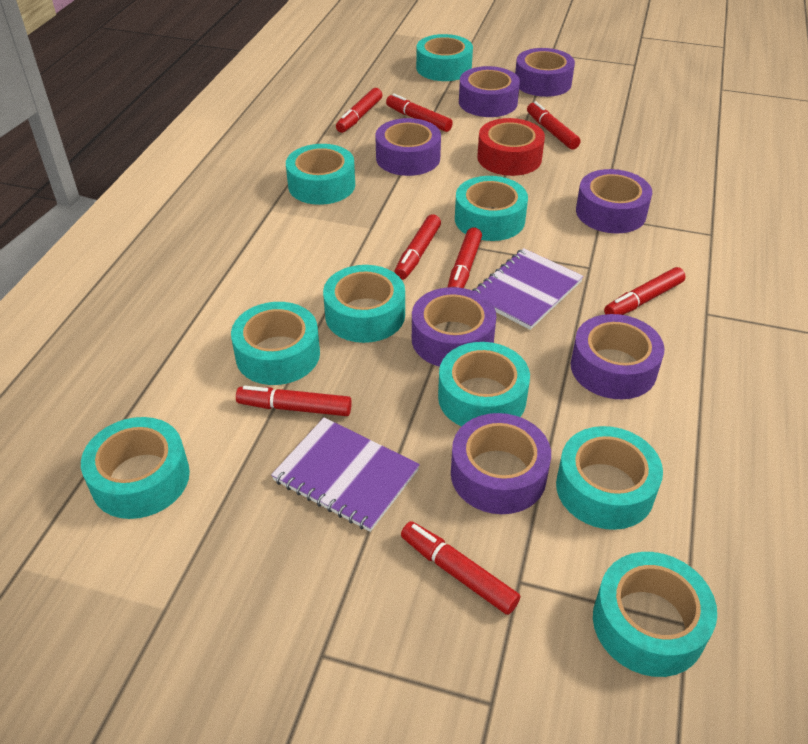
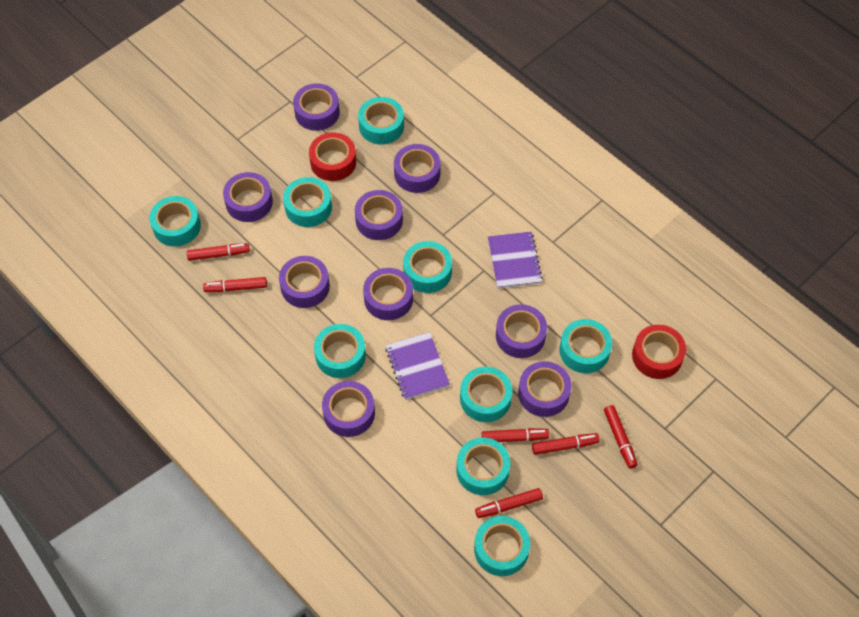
purple tape: 7 -> 9
red marker: 8 -> 6
red tape: 1 -> 2

